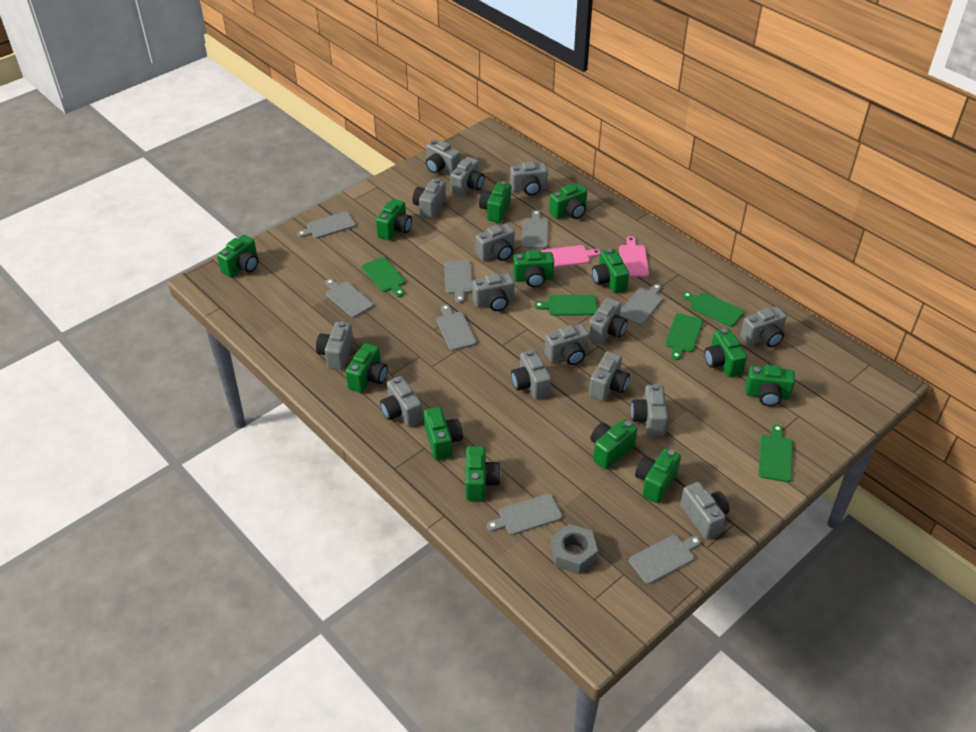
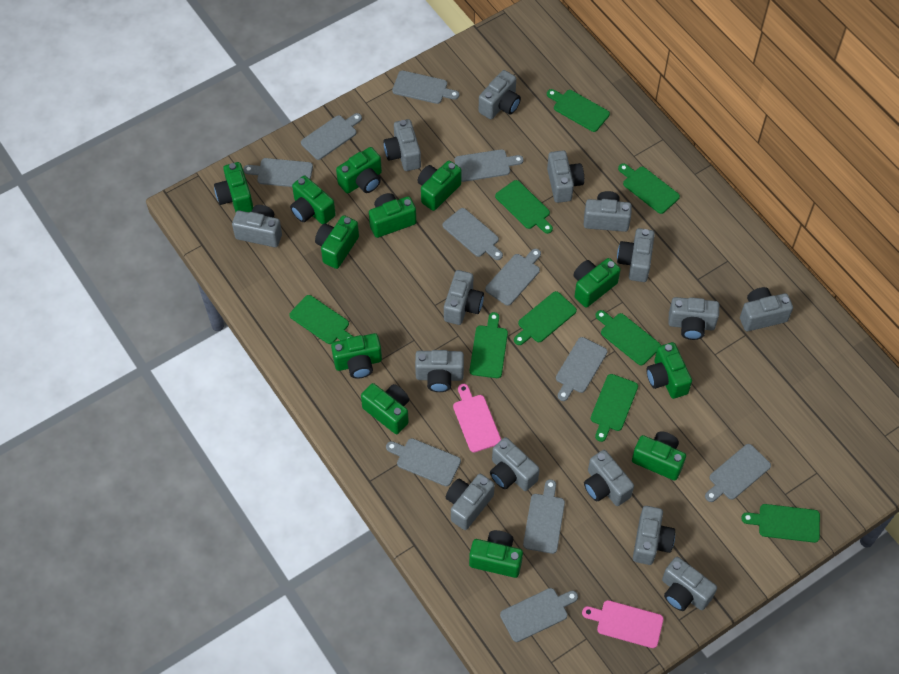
green camera: 13 -> 12
green cutting board: 5 -> 9
grey cutting board: 8 -> 11
grey nut: 1 -> 0

